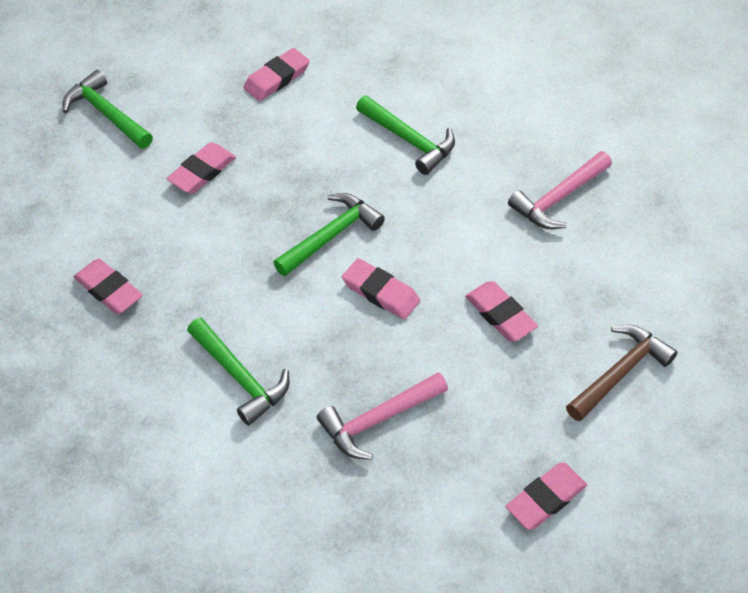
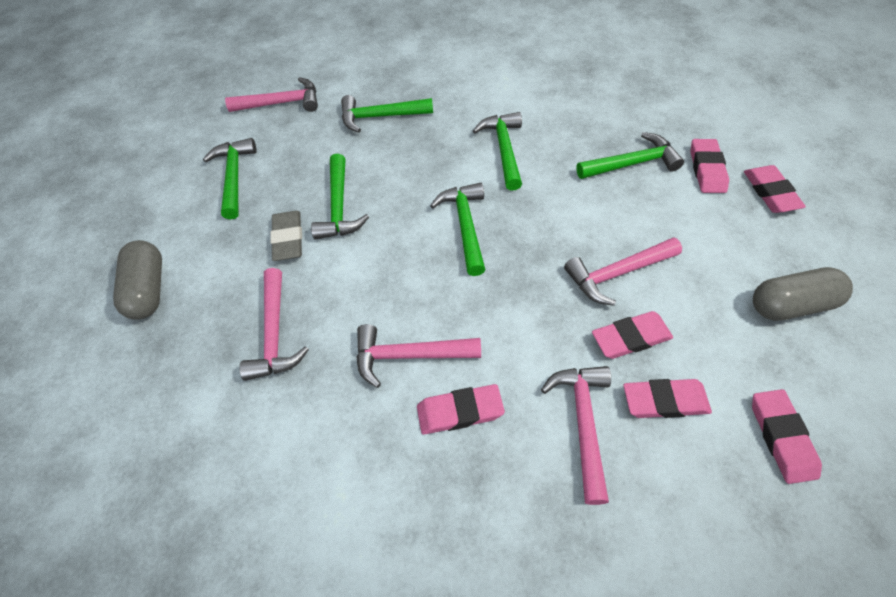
brown hammer: 1 -> 0
green hammer: 4 -> 6
grey capsule: 0 -> 2
grey eraser: 0 -> 1
pink hammer: 2 -> 5

